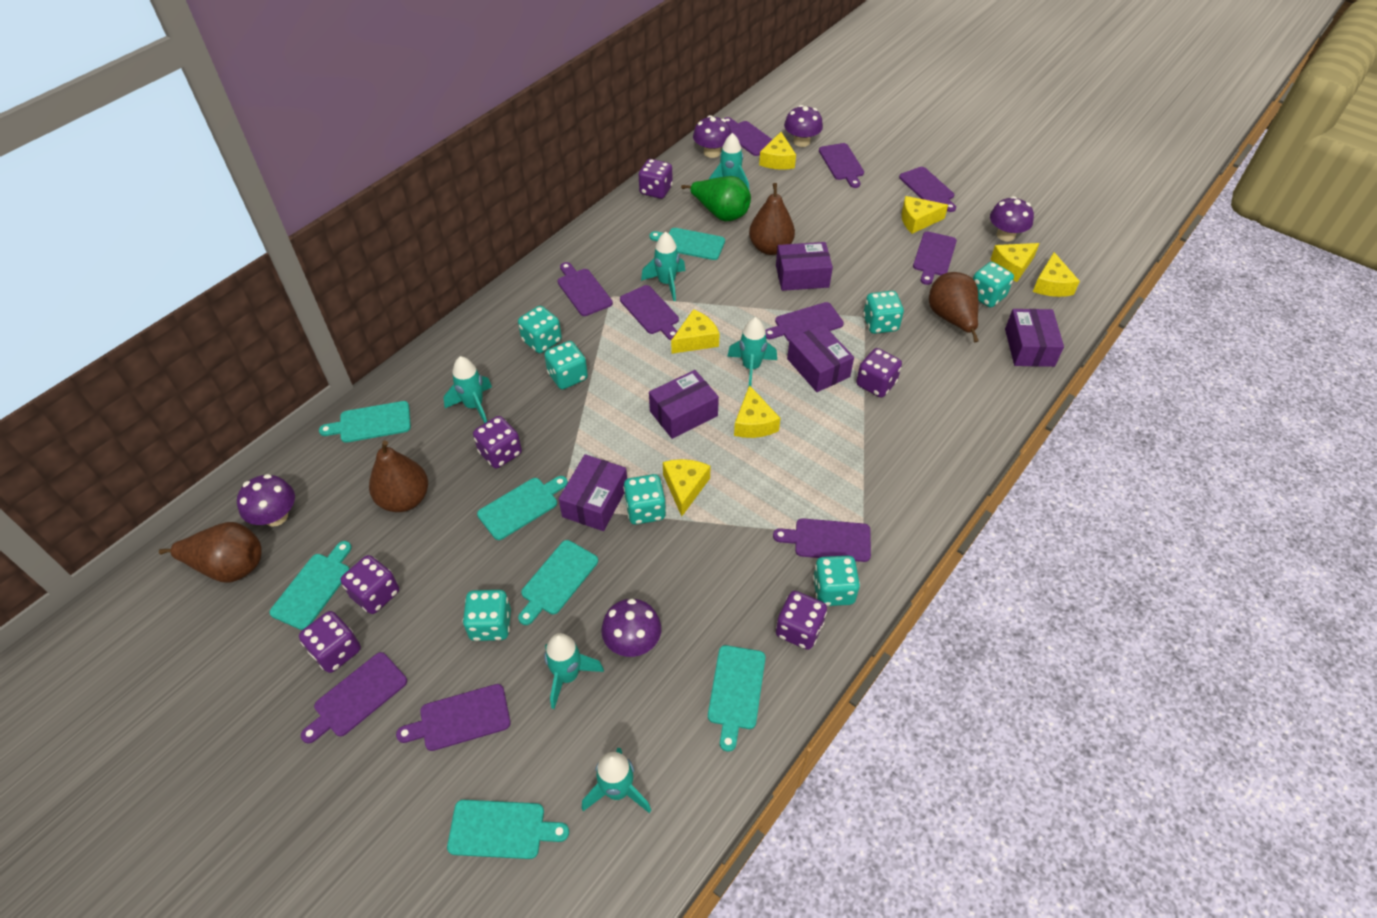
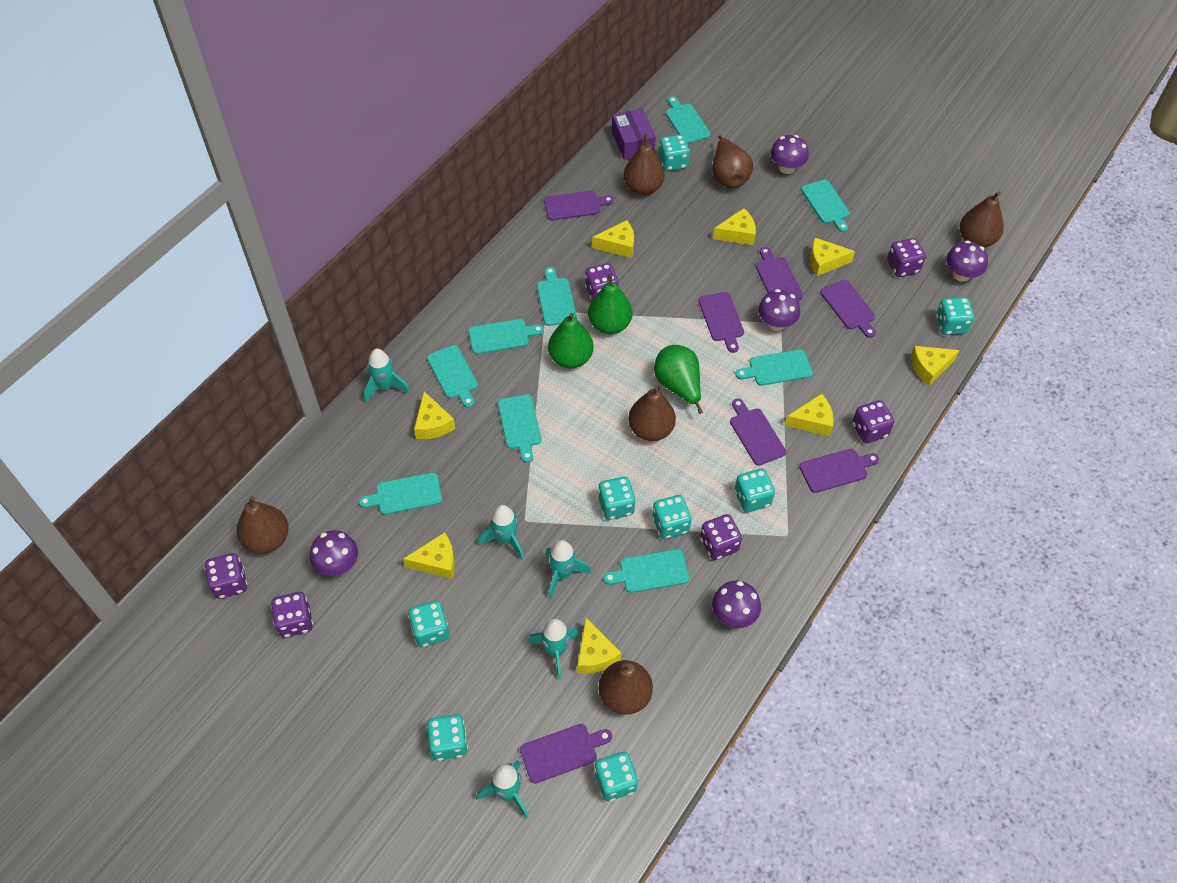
brown pear: 4 -> 6
green pear: 1 -> 3
purple box: 5 -> 1
purple cutting board: 10 -> 7
turquoise cutting board: 7 -> 9
turquoise dice: 7 -> 8
turquoise rocket: 6 -> 5
yellow cheese: 7 -> 8

